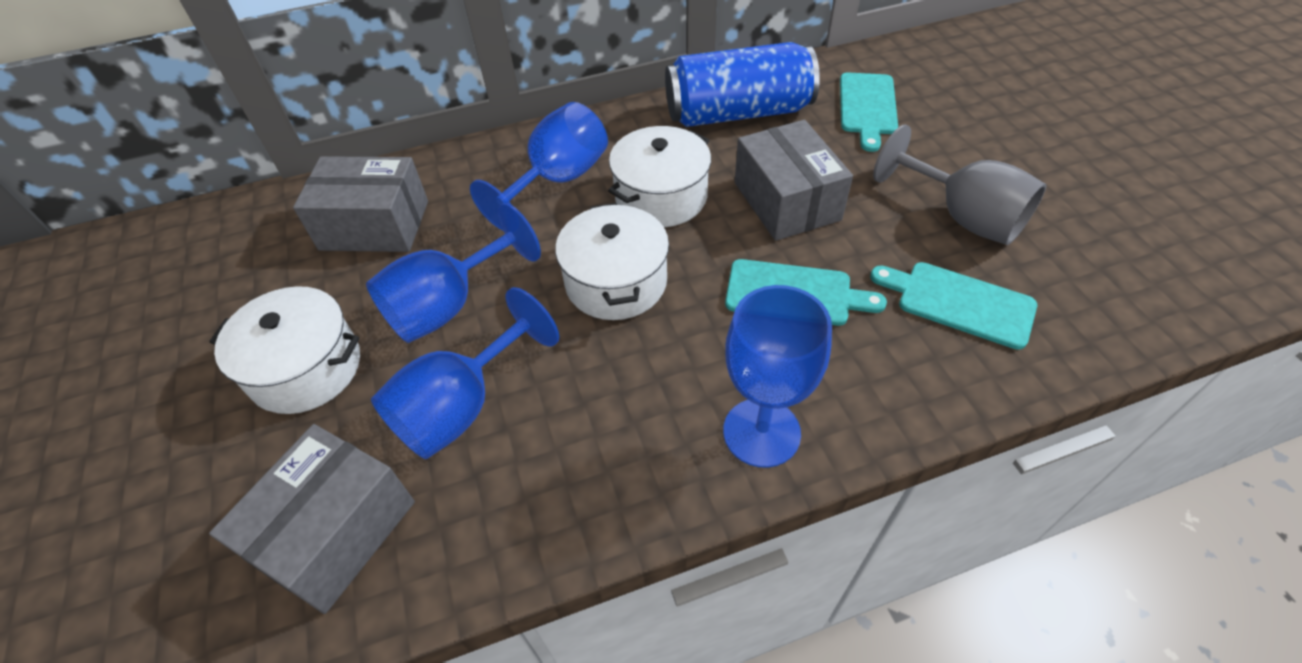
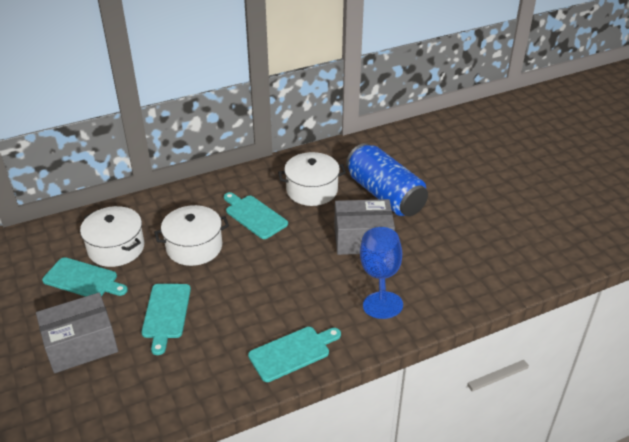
blue goblet: 4 -> 1
grey box: 3 -> 2
grey goblet: 1 -> 0
turquoise cutting board: 3 -> 4

